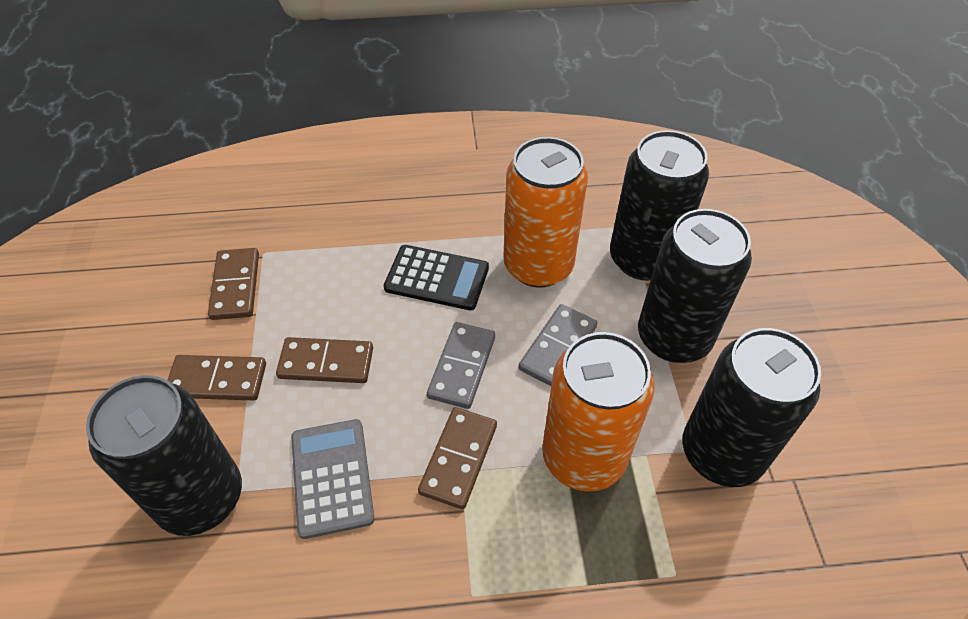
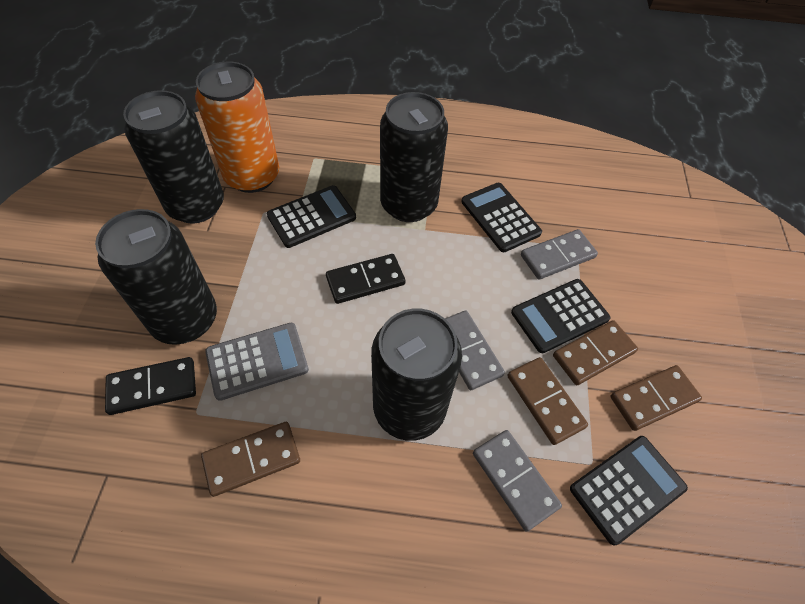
black calculator: 1 -> 4
black domino: 0 -> 2
grey domino: 2 -> 3
orange can: 2 -> 1

